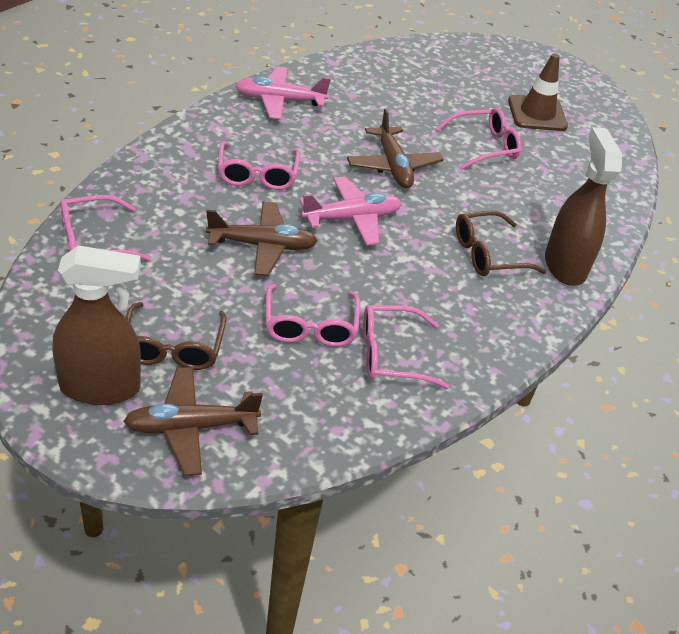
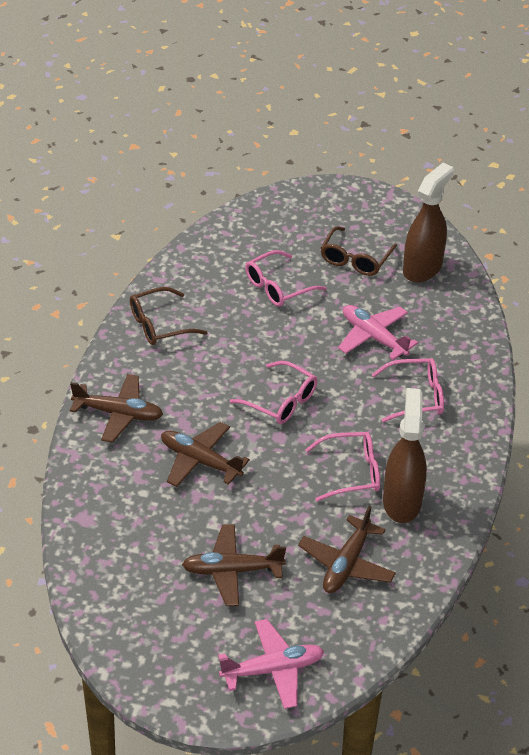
brown plane: 3 -> 4
brown traffic cone: 1 -> 0
pink glasses: 5 -> 4

